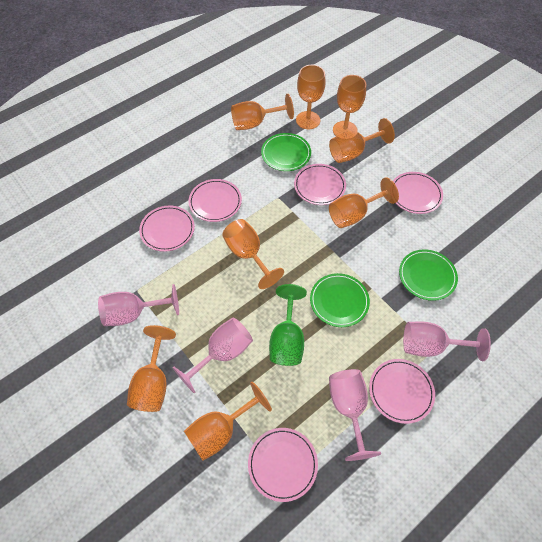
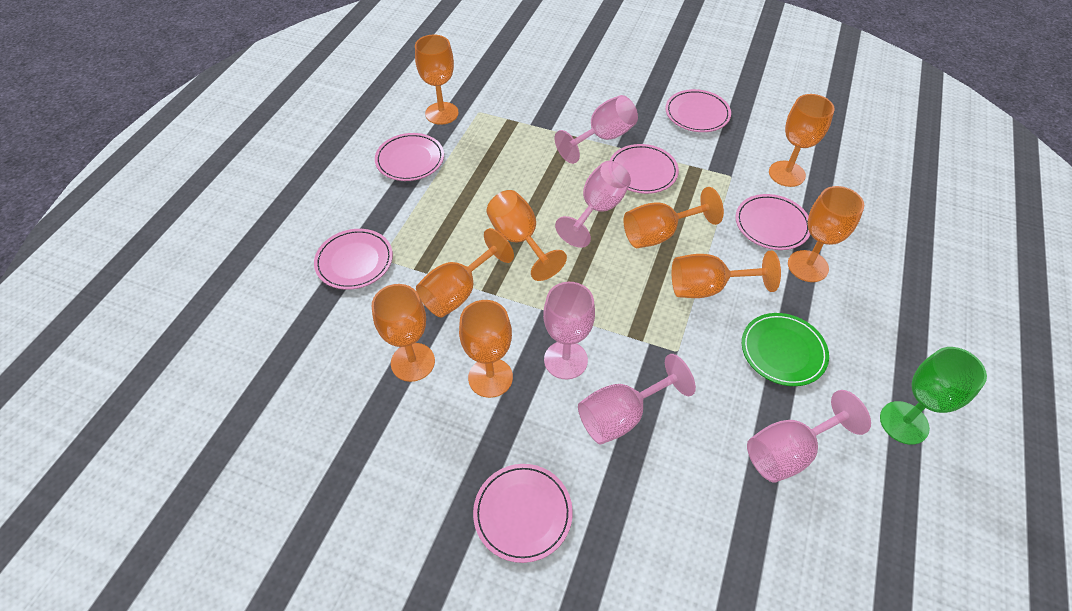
green plate: 3 -> 1
orange goblet: 8 -> 9
pink goblet: 4 -> 5

